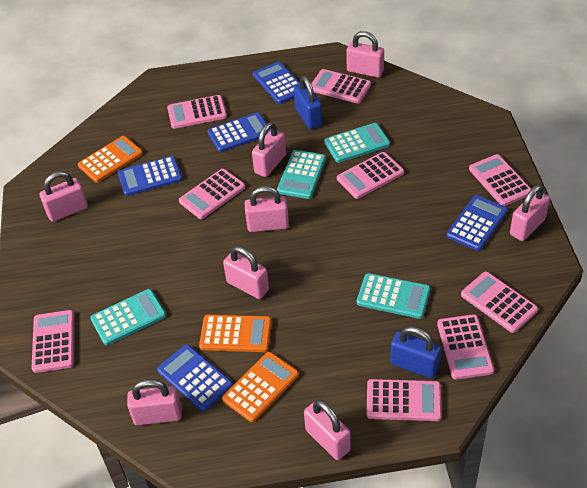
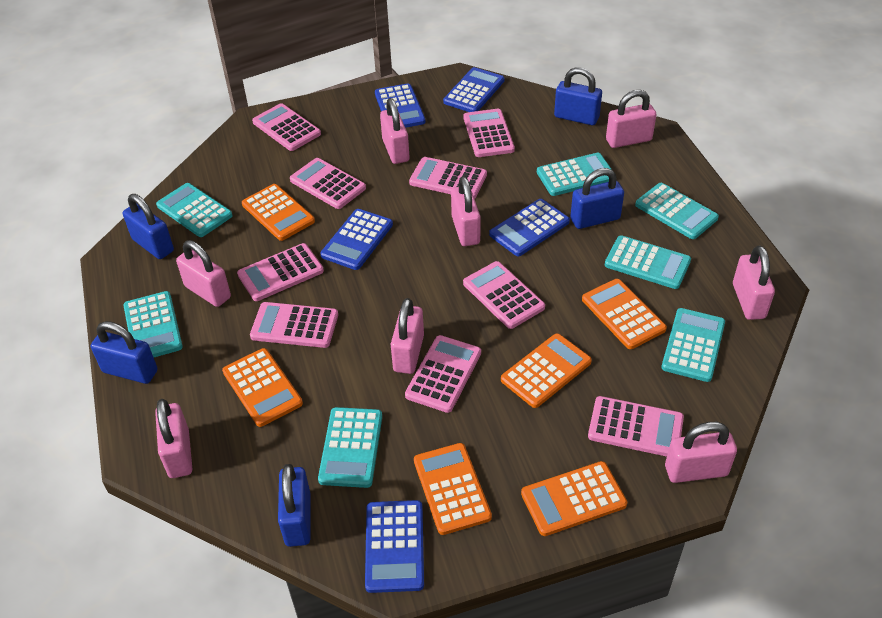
blue padlock: 2 -> 5
orange calculator: 3 -> 6
turquoise calculator: 4 -> 7

